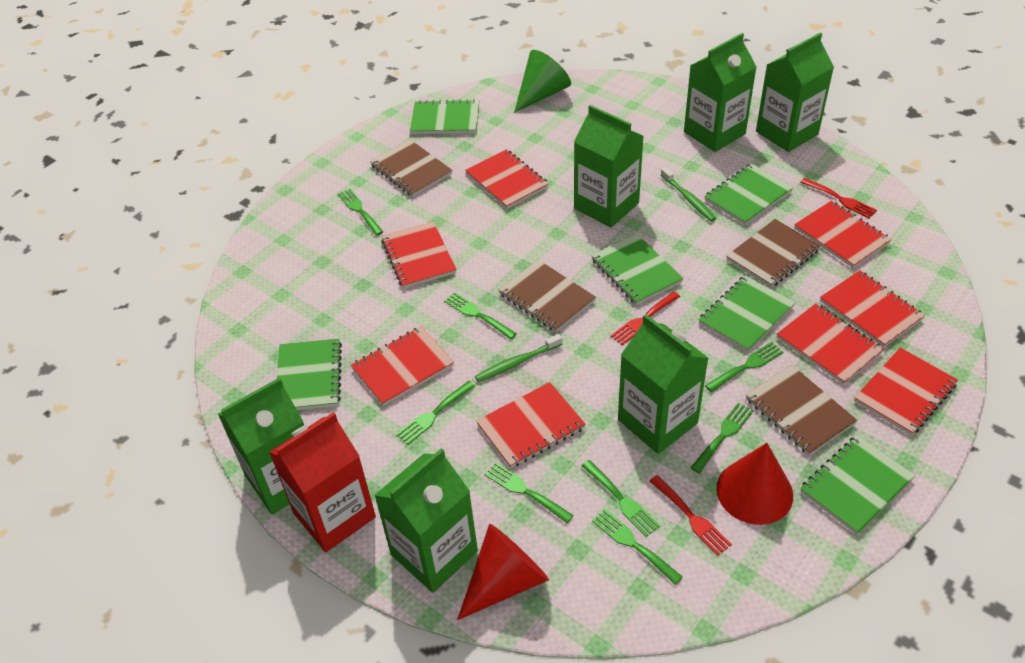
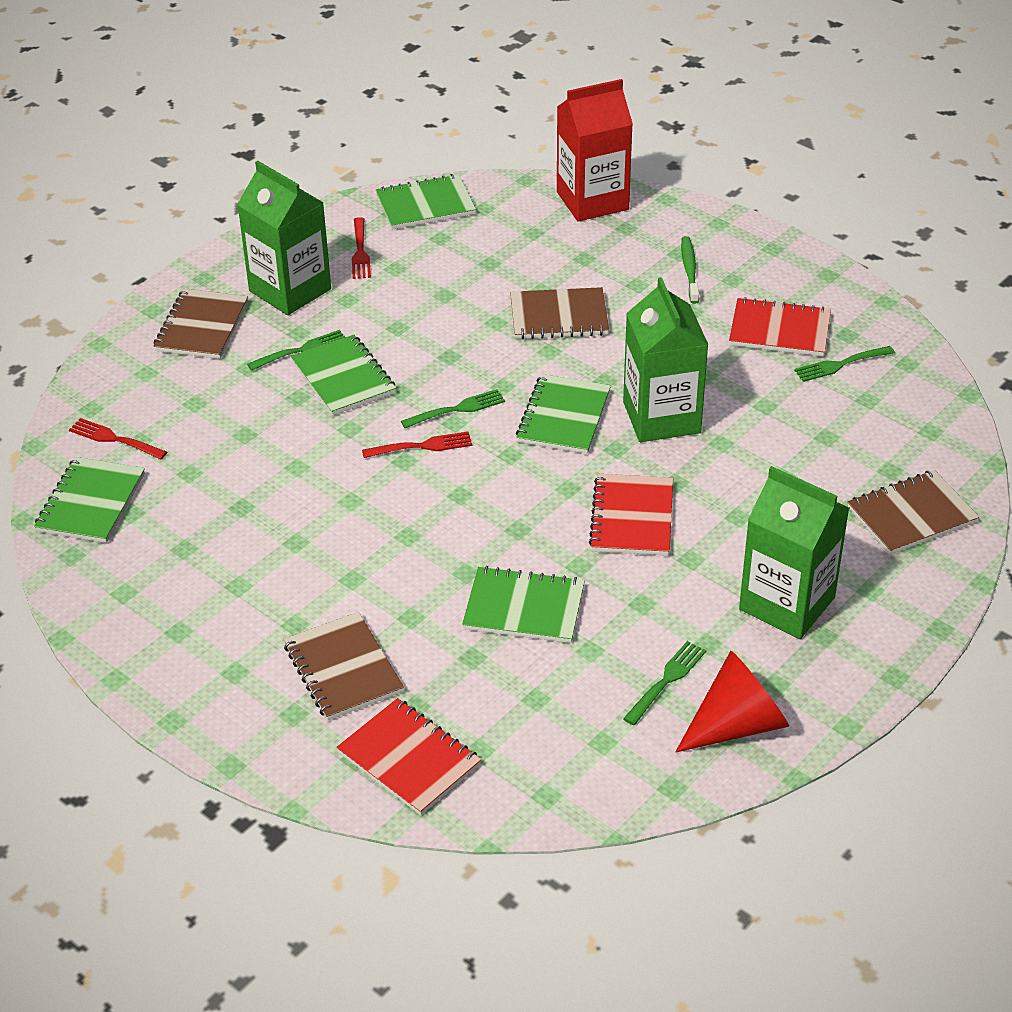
green carton: 6 -> 3
green cone: 1 -> 0
green fork: 8 -> 4
green notebook: 6 -> 5
green toothbrush: 2 -> 1
red cone: 2 -> 1
red notebook: 8 -> 3

